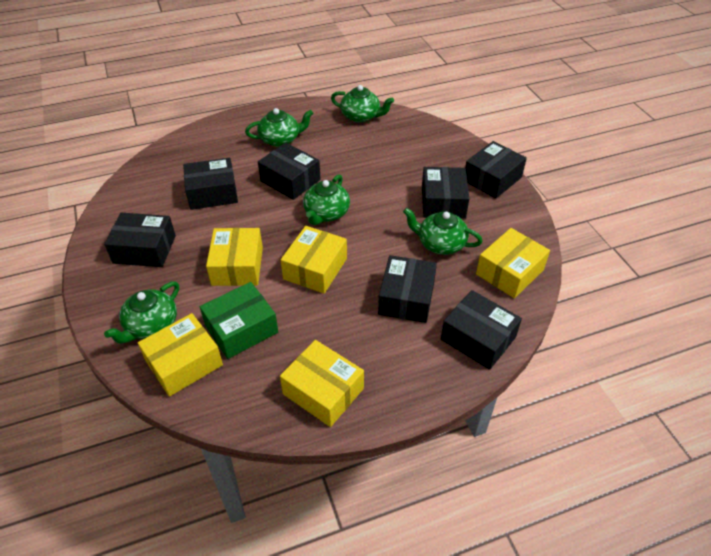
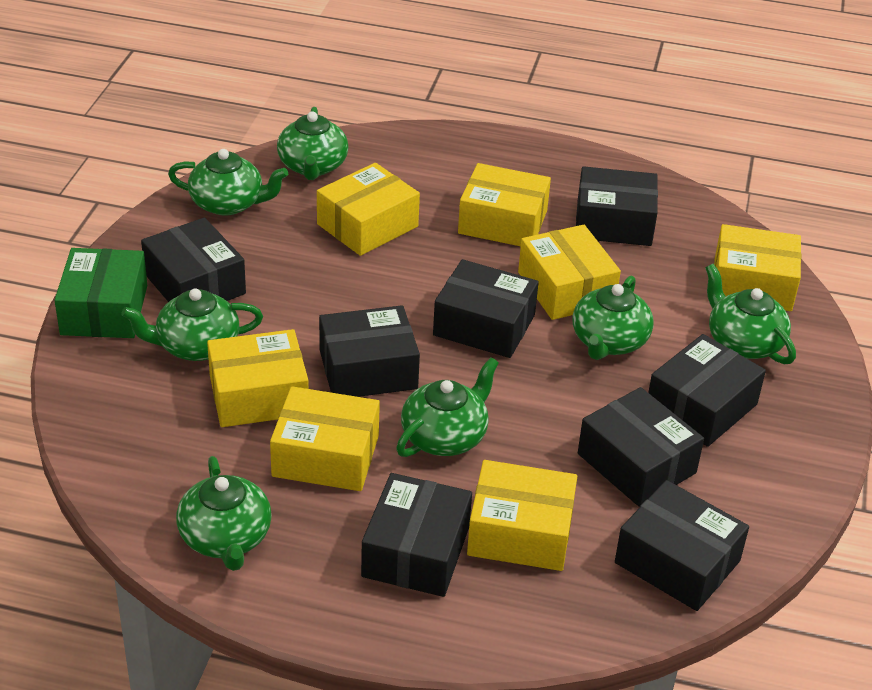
black box: 7 -> 8
green teapot: 5 -> 7
yellow box: 5 -> 7

